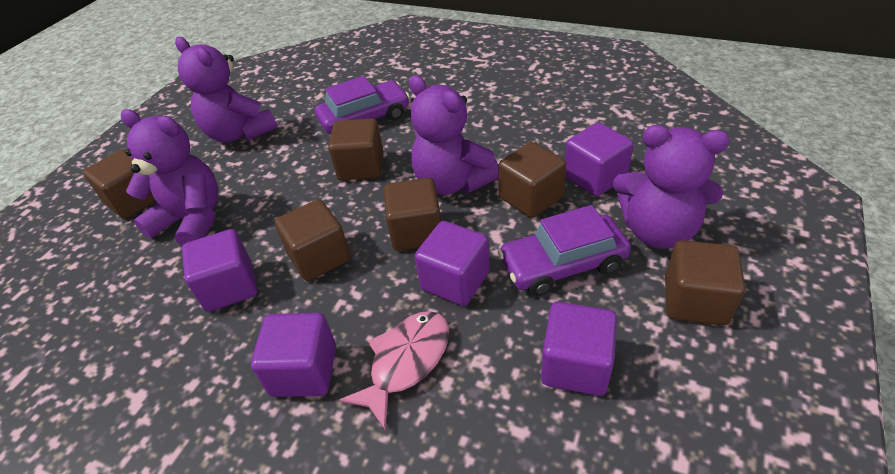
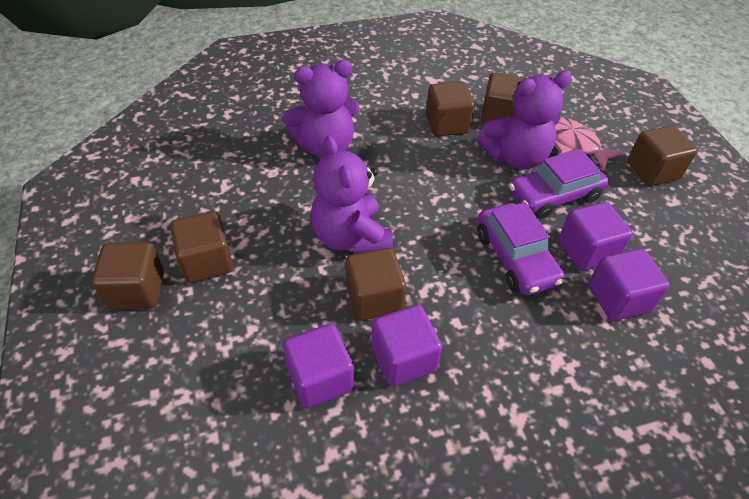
purple cube: 5 -> 4
purple teddy bear: 4 -> 3

